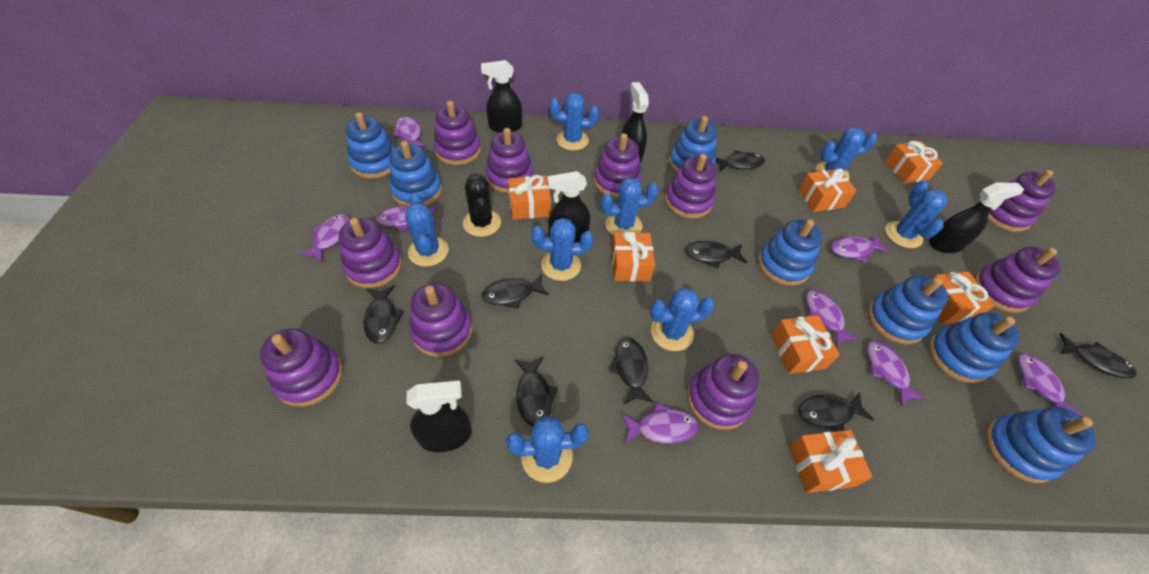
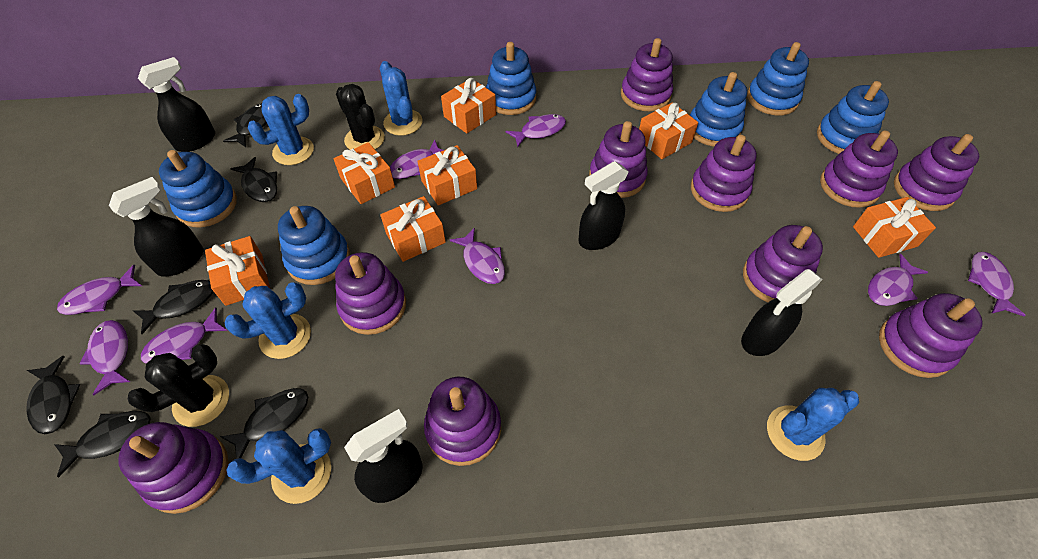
black cactus: 1 -> 2
black fish: 8 -> 6
blue cactus: 8 -> 5
blue stacking toy: 7 -> 6

